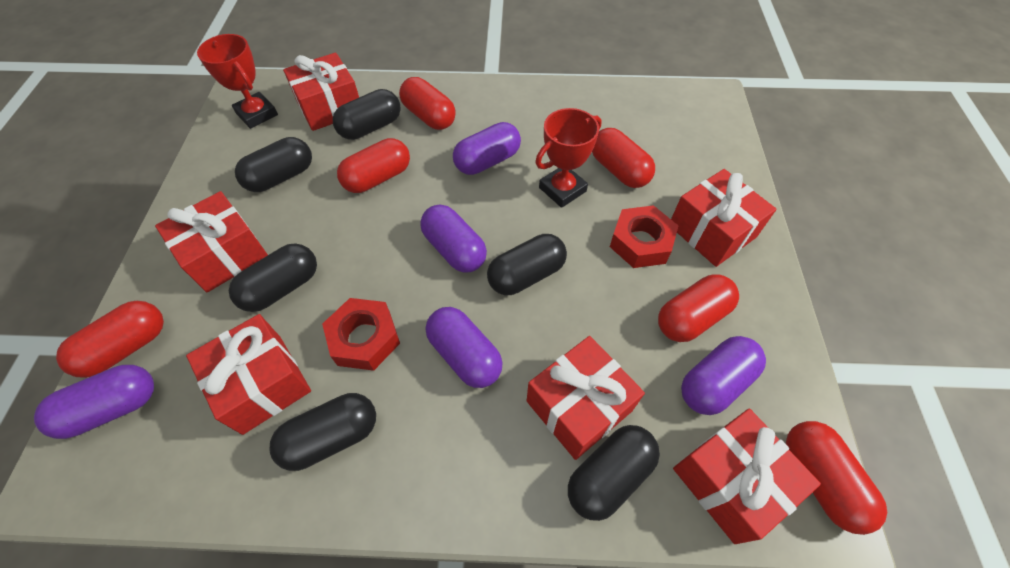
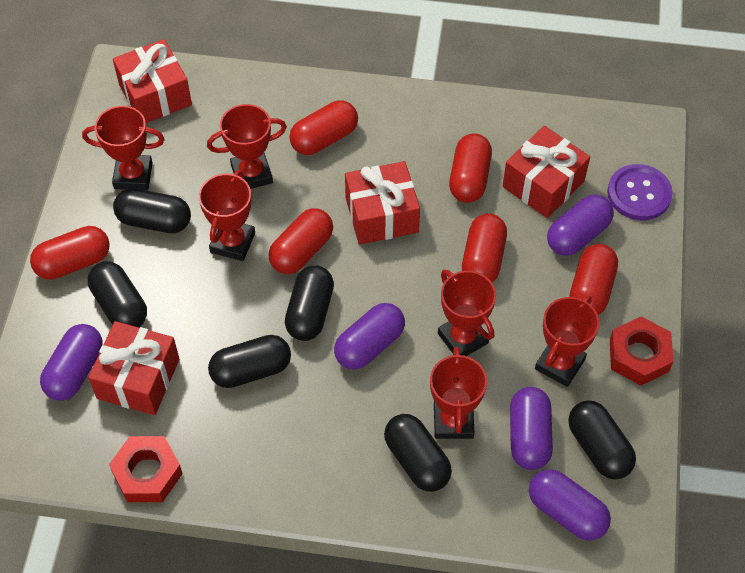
purple button: 0 -> 1
red gift: 6 -> 4
red trophy: 2 -> 6

